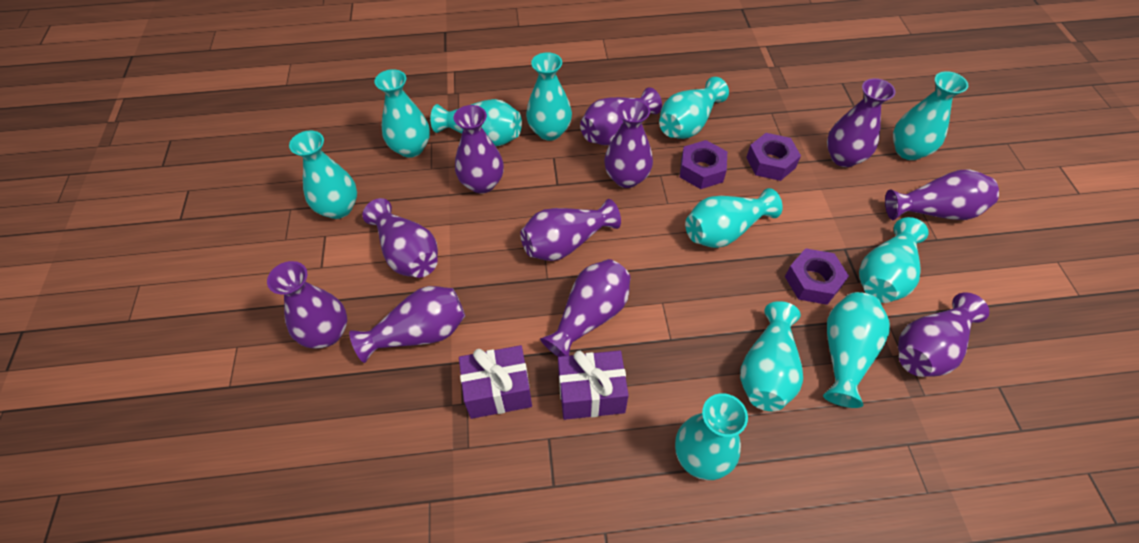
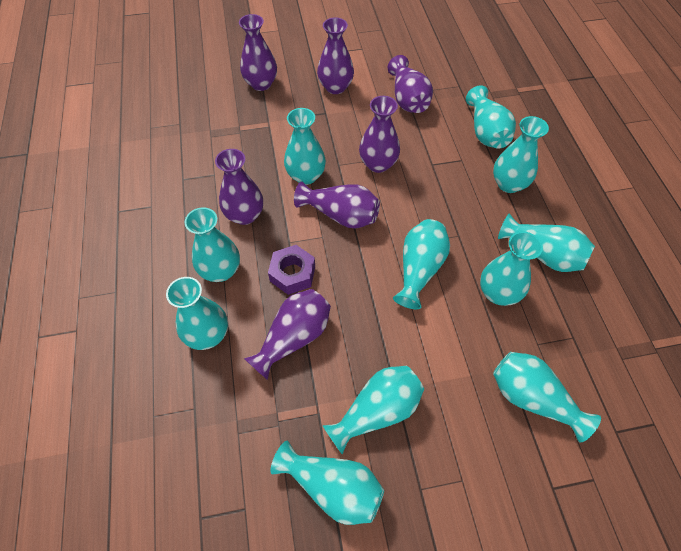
purple gift: 2 -> 0
purple nut: 3 -> 1
purple vase: 11 -> 7

